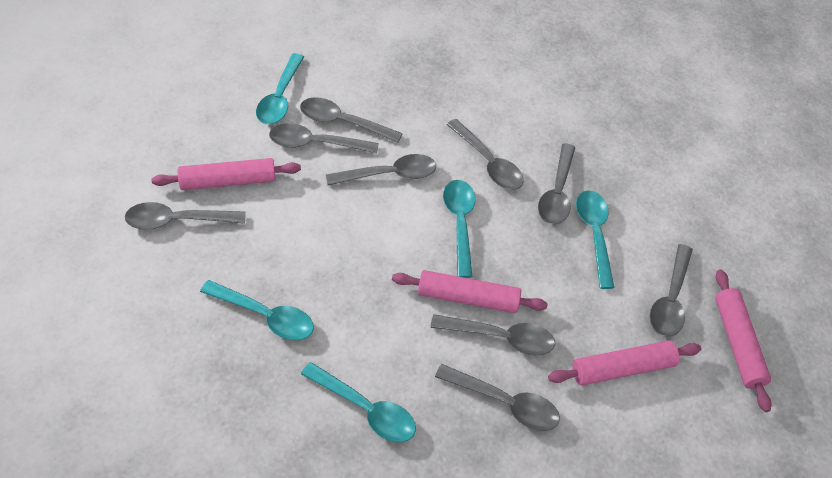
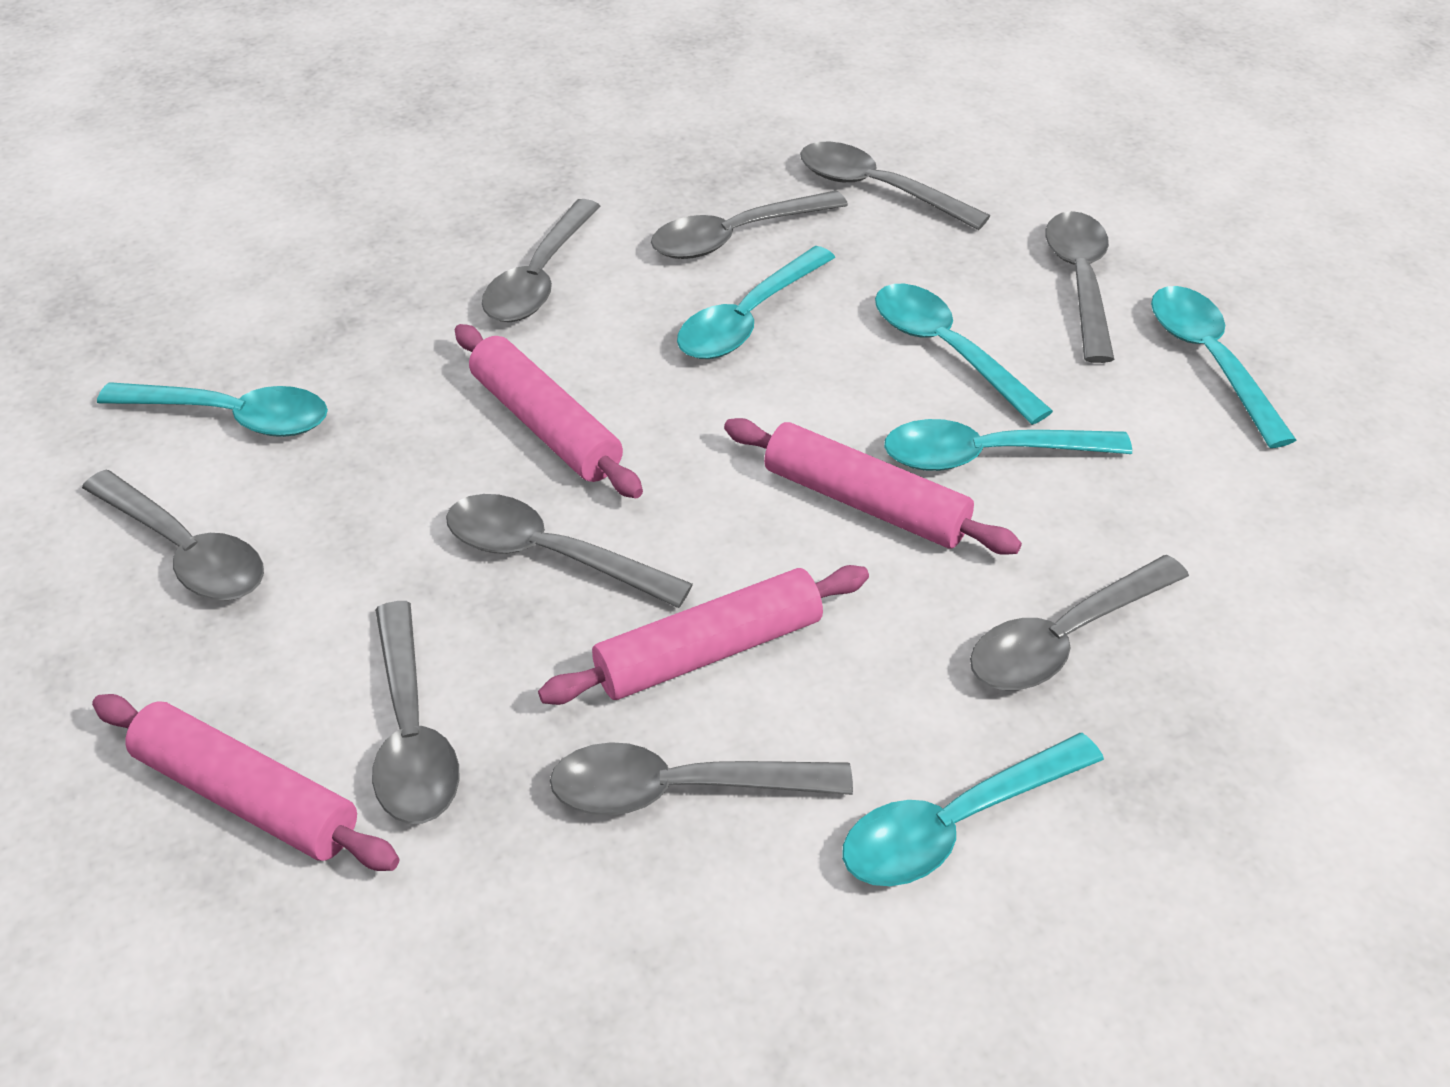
turquoise spoon: 5 -> 6

